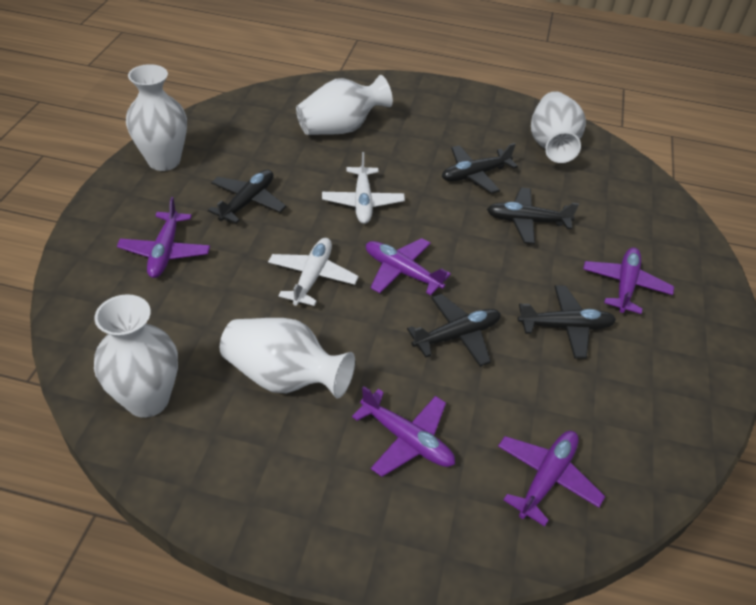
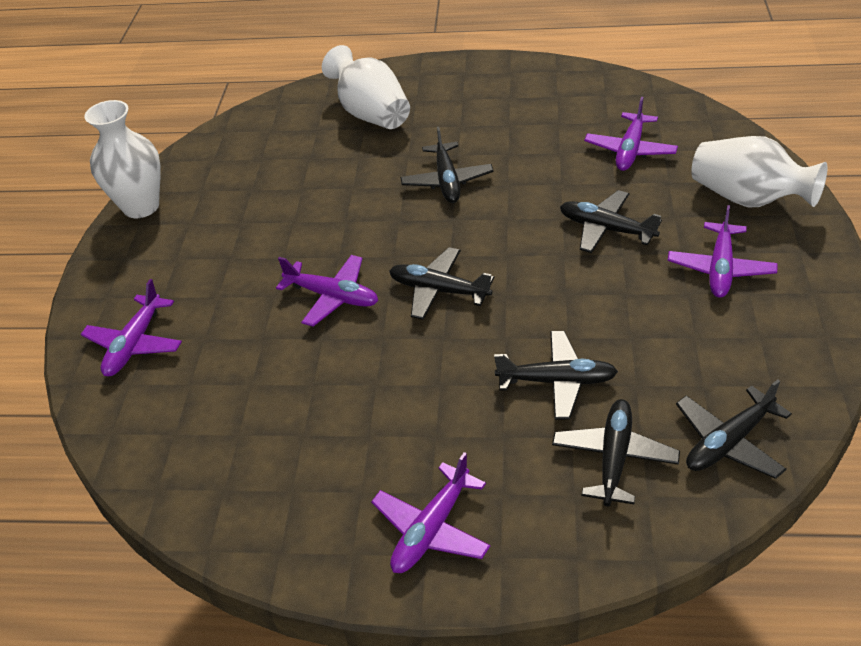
black plane: 5 -> 6
white plane: 2 -> 0
white vase: 5 -> 3

